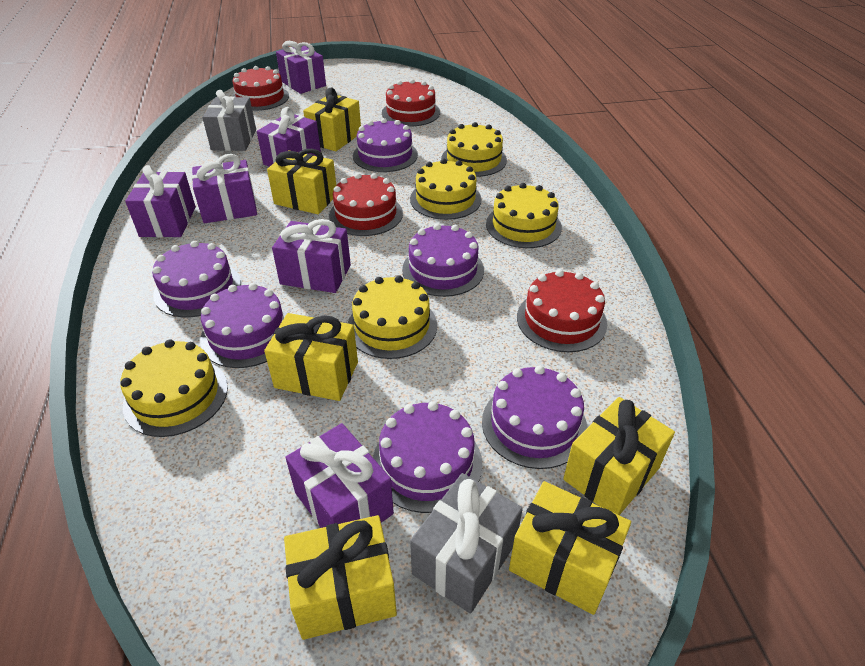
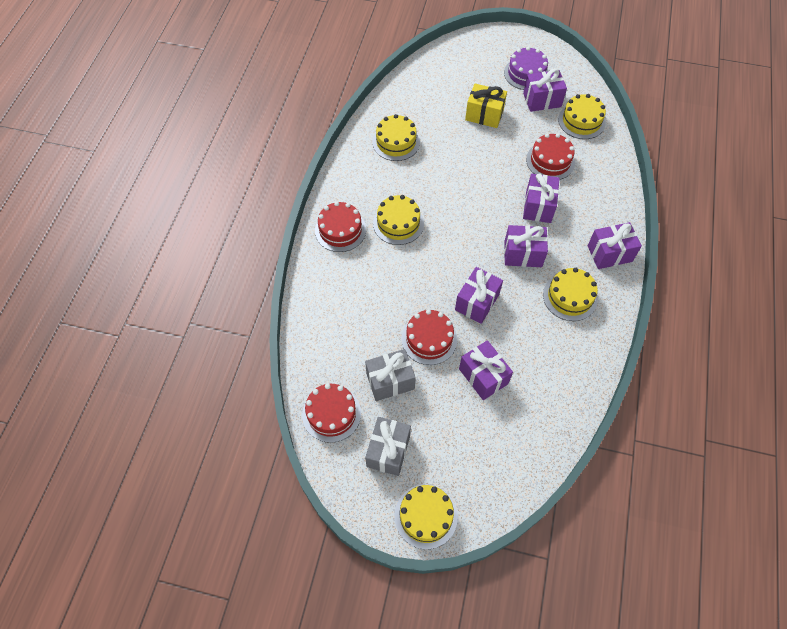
purple cake: 6 -> 1
yellow gift: 6 -> 1

